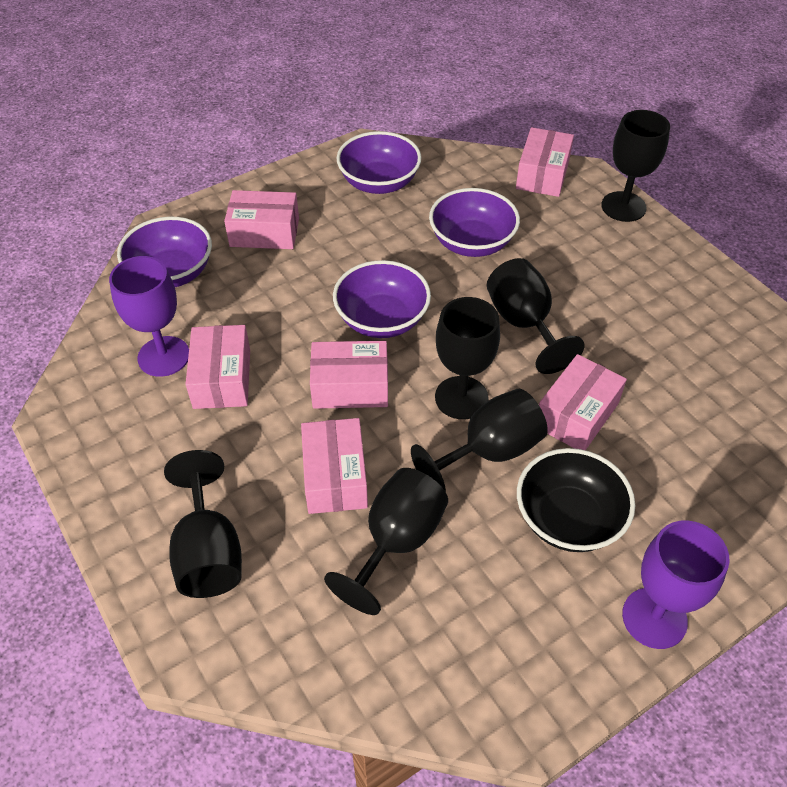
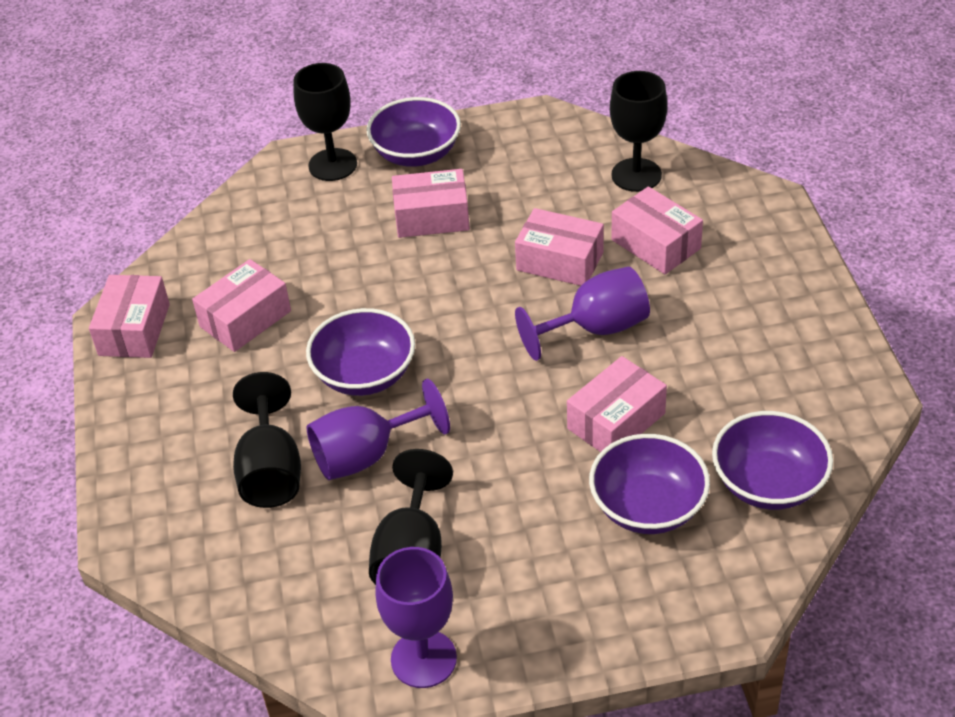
black bowl: 1 -> 0
black goblet: 6 -> 4
purple goblet: 2 -> 3

